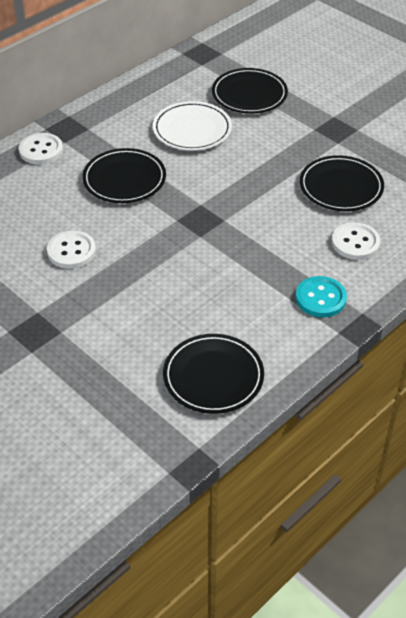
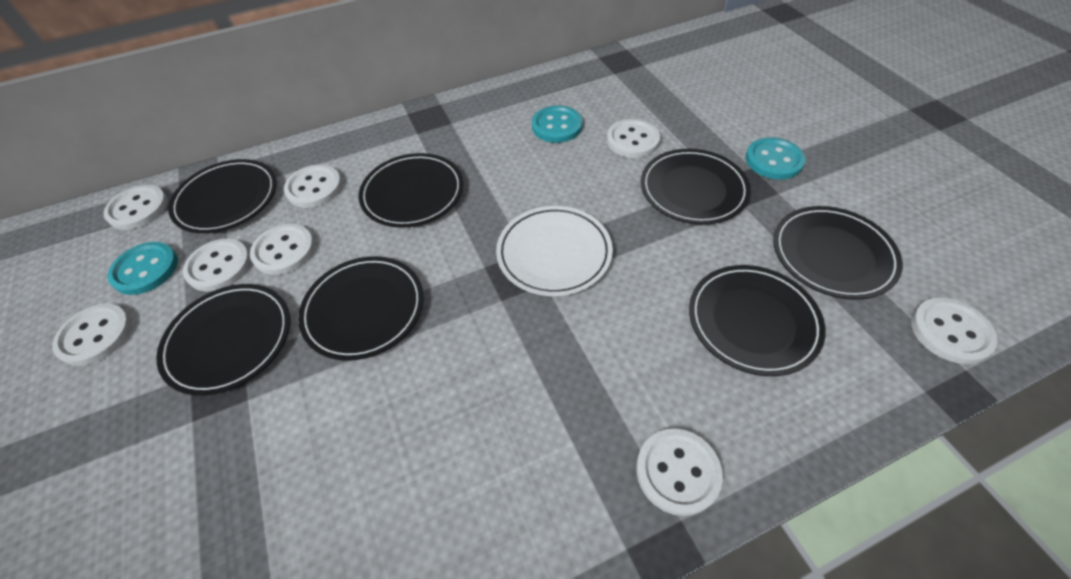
black plate: 4 -> 7
turquoise button: 1 -> 3
white button: 3 -> 8

